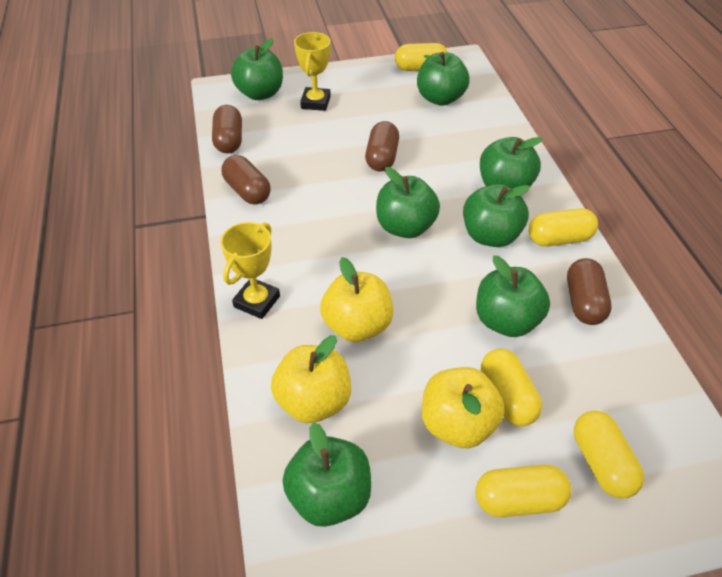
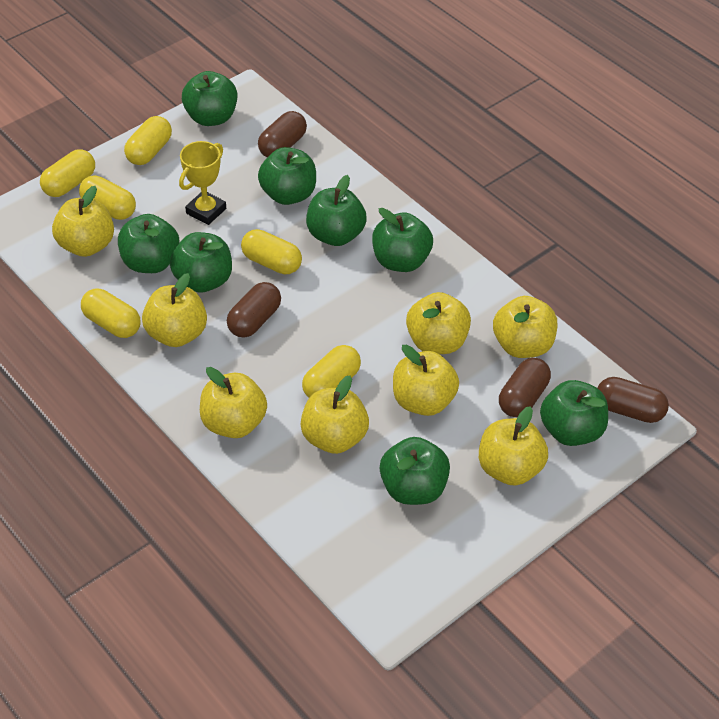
green apple: 7 -> 8
yellow apple: 3 -> 8
yellow capsule: 5 -> 6
yellow trophy: 2 -> 1

